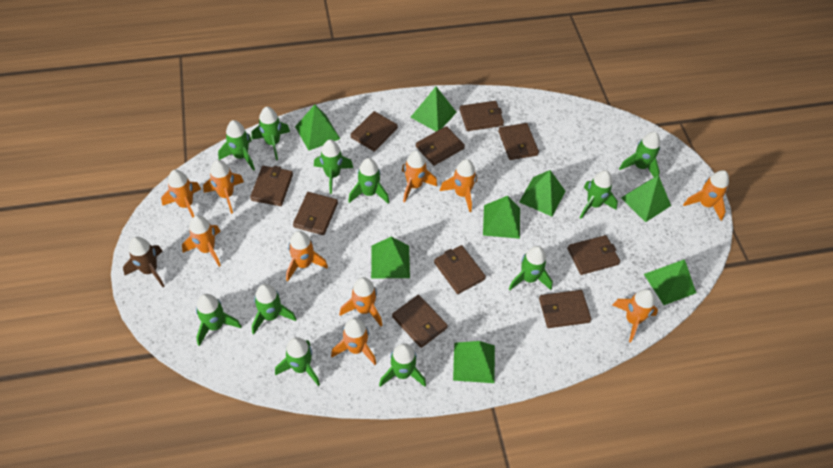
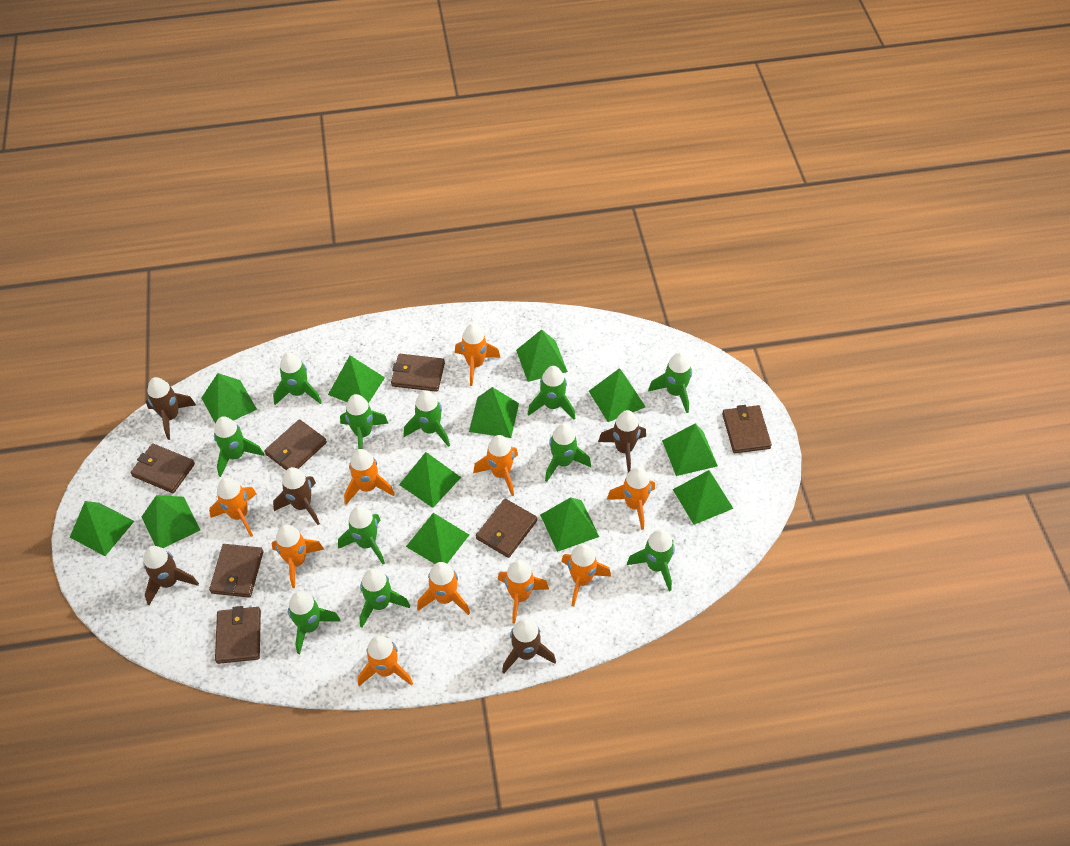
brown rocket: 1 -> 5
brown wallet: 10 -> 7
green pyramid: 8 -> 12

